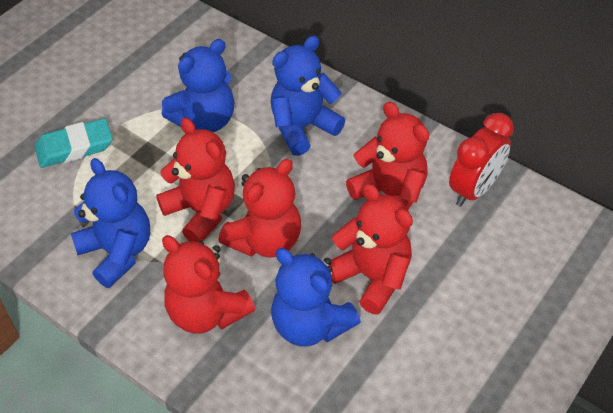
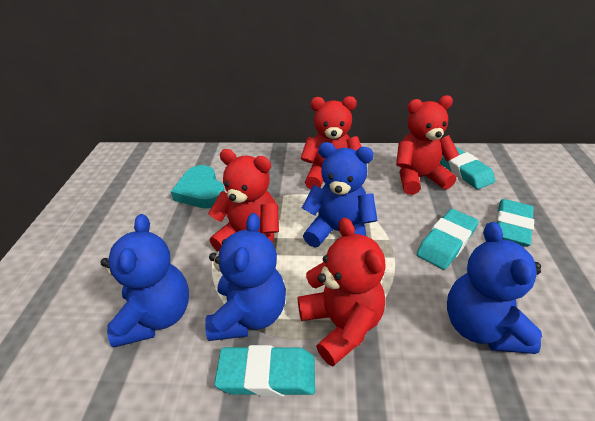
red clock: 1 -> 0
red teddy bear: 5 -> 4
turquoise eraser: 1 -> 4
turquoise heart: 0 -> 1

